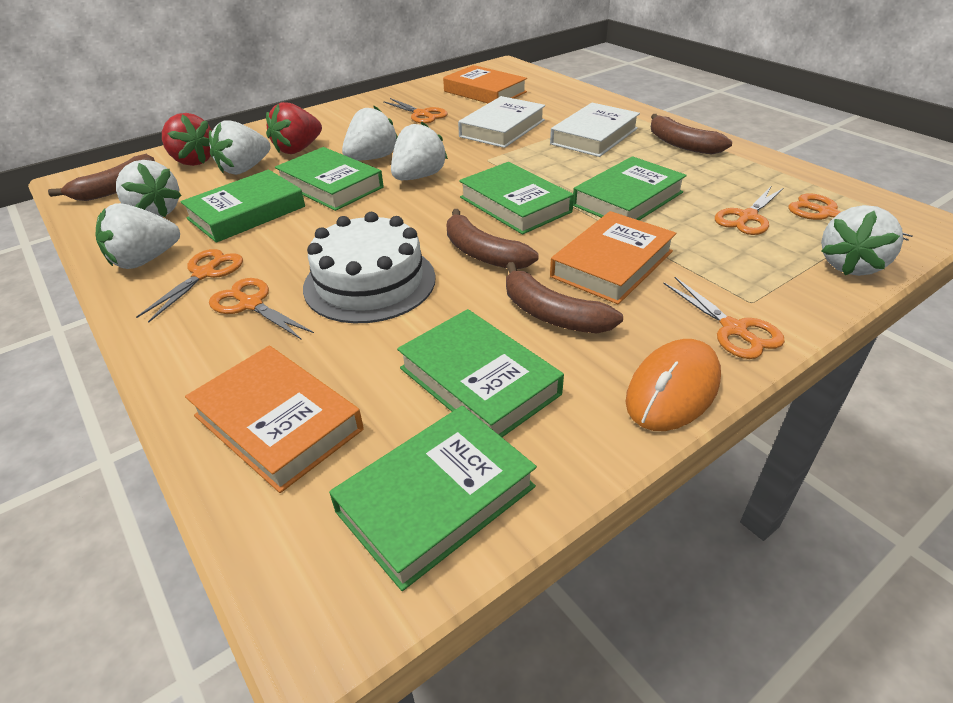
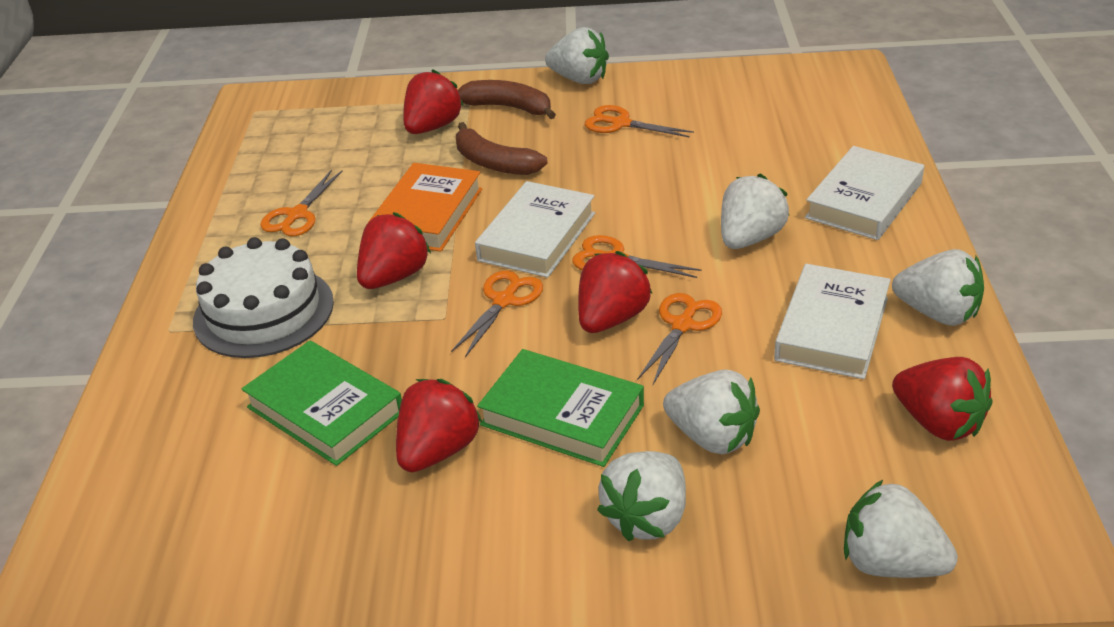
brown banana: 4 -> 2
green book: 6 -> 2
orange book: 3 -> 1
orange mouse: 1 -> 0
orange scissors: 6 -> 5
red strawberry: 2 -> 5
white book: 2 -> 3

